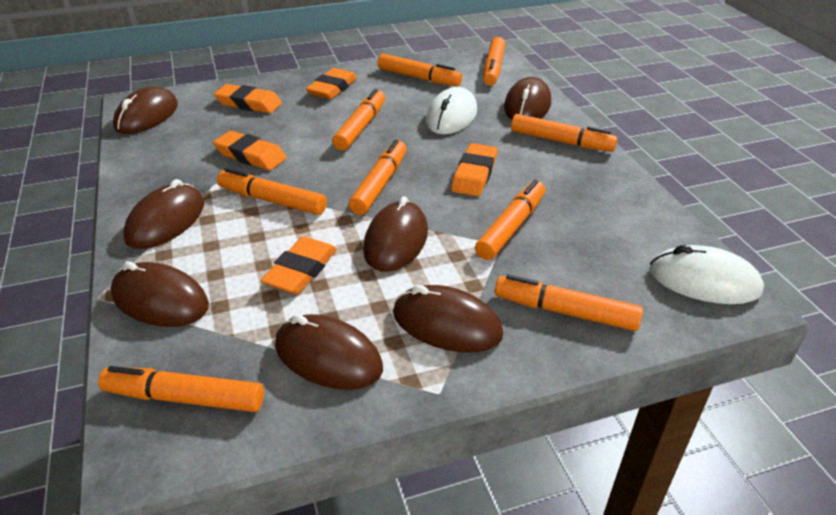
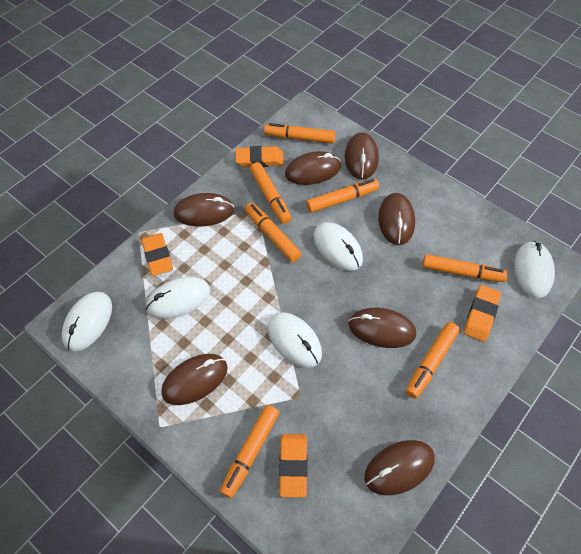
orange eraser: 5 -> 4
orange marker: 9 -> 7
white mouse: 2 -> 5

